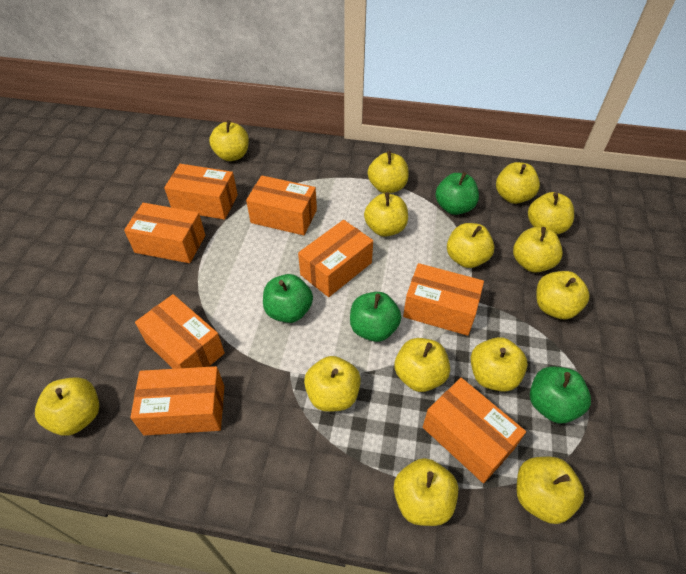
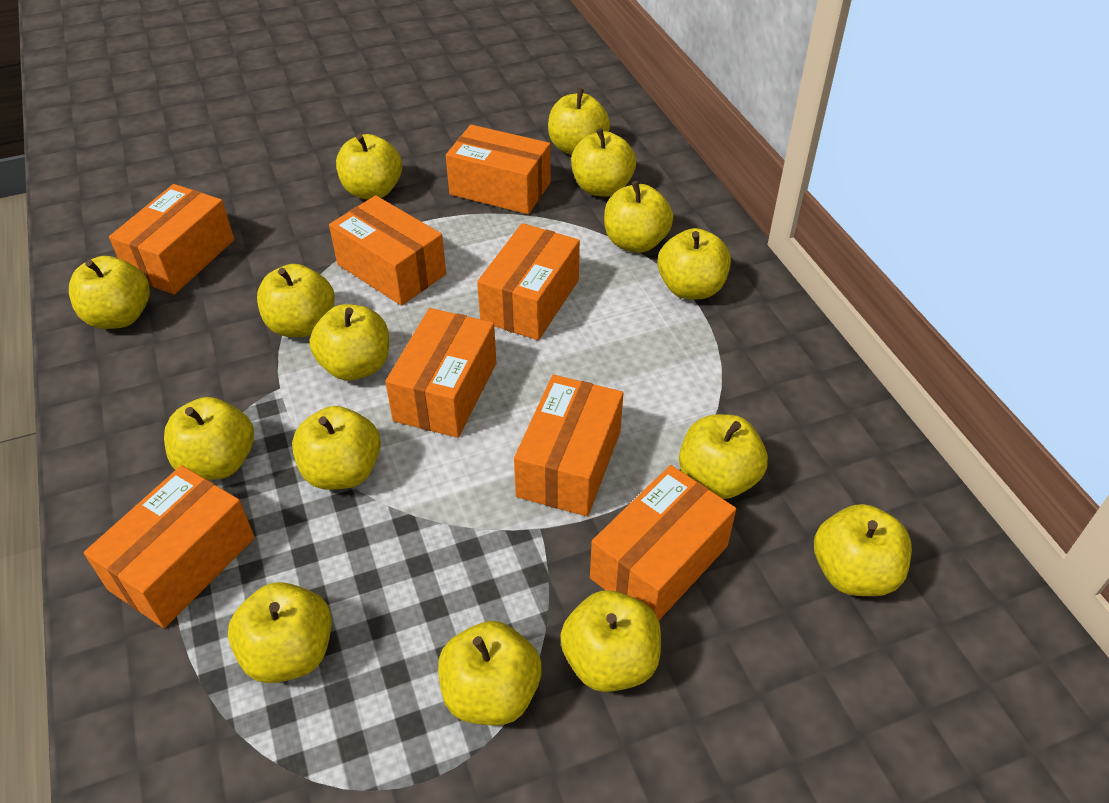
green apple: 4 -> 0
yellow apple: 14 -> 15

